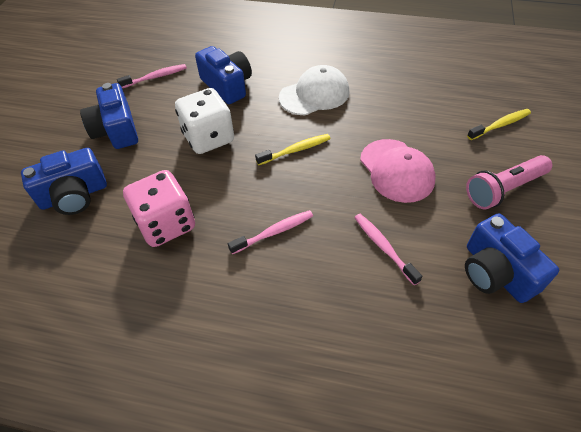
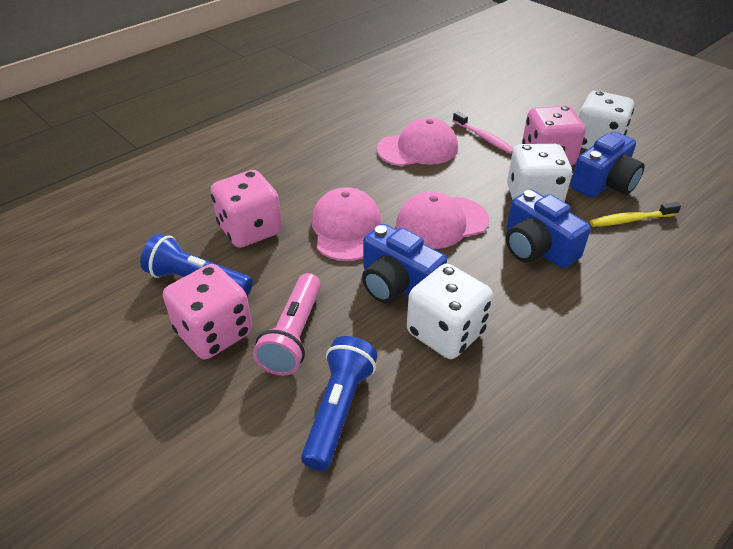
blue camera: 4 -> 3
blue flashlight: 0 -> 2
pink cap: 1 -> 3
pink dice: 1 -> 3
pink toothbrush: 3 -> 1
white cap: 1 -> 0
white dice: 1 -> 3
yellow toothbrush: 2 -> 1

